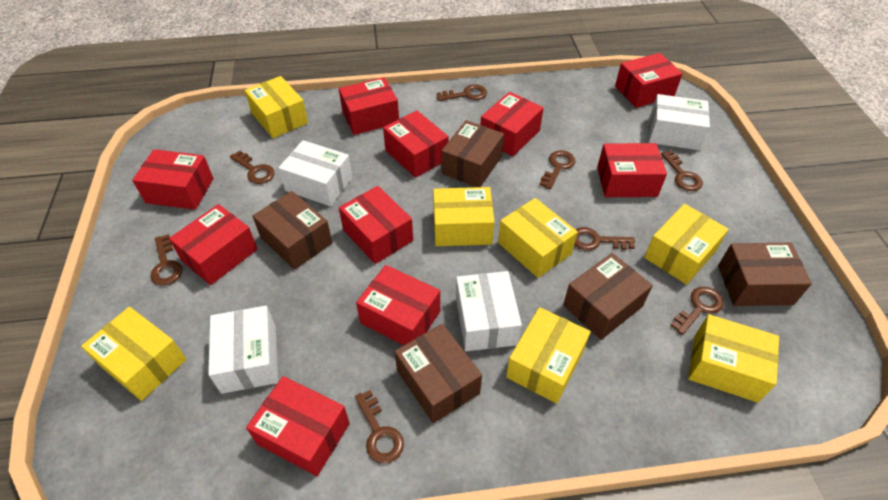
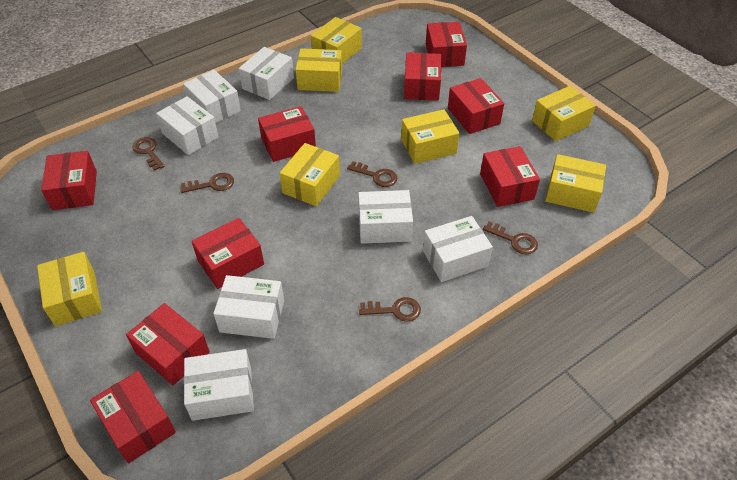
brown box: 5 -> 0
brown key: 8 -> 5
red box: 10 -> 9
white box: 4 -> 7

